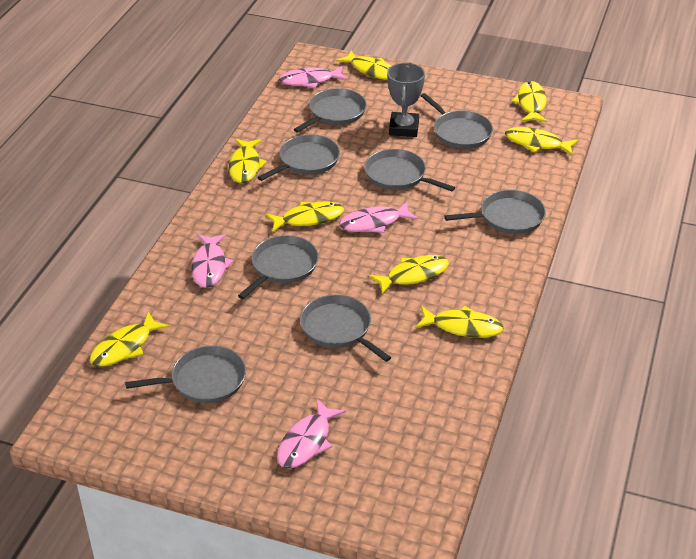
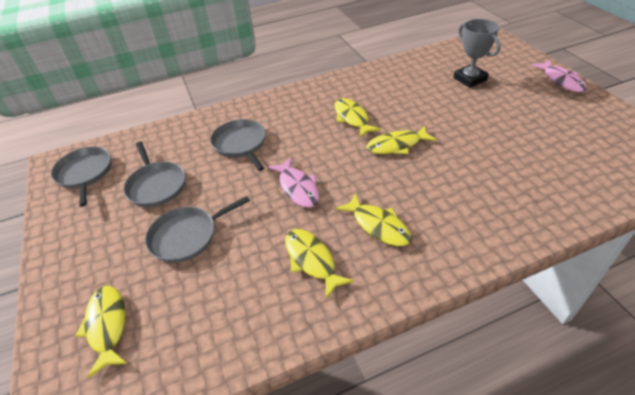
grey pan: 8 -> 4
pink fish: 4 -> 2
yellow fish: 8 -> 5

